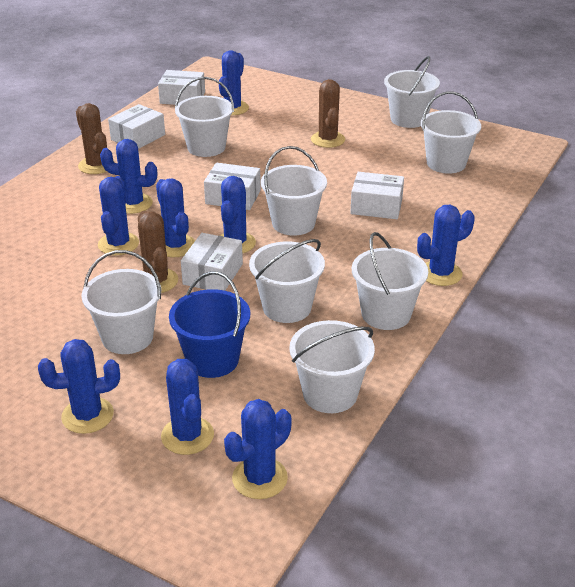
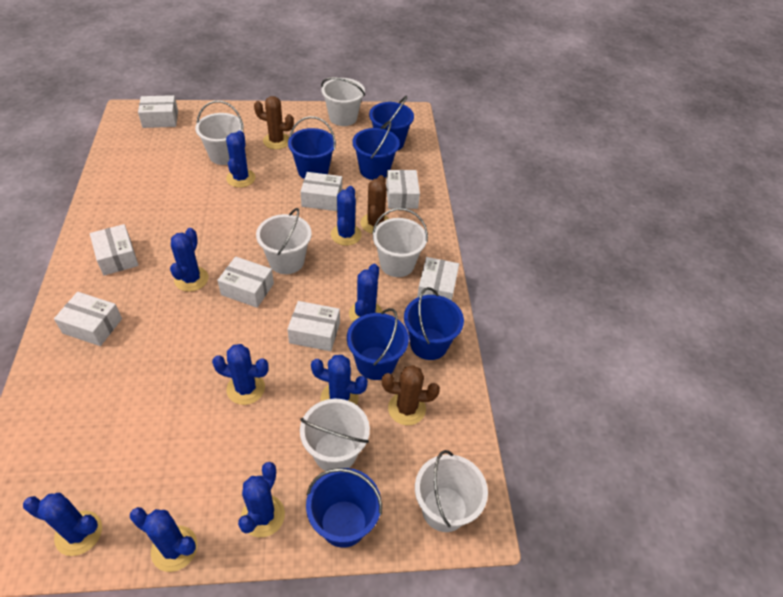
blue bucket: 1 -> 6
white box: 5 -> 8
white bucket: 8 -> 6

